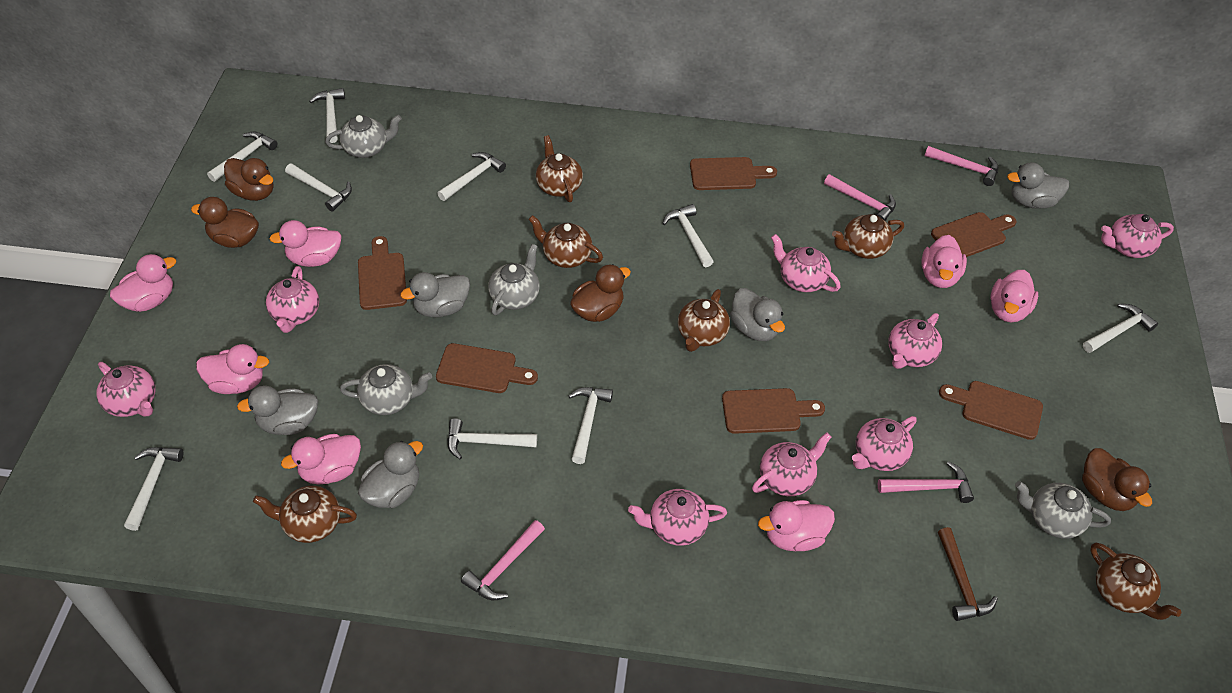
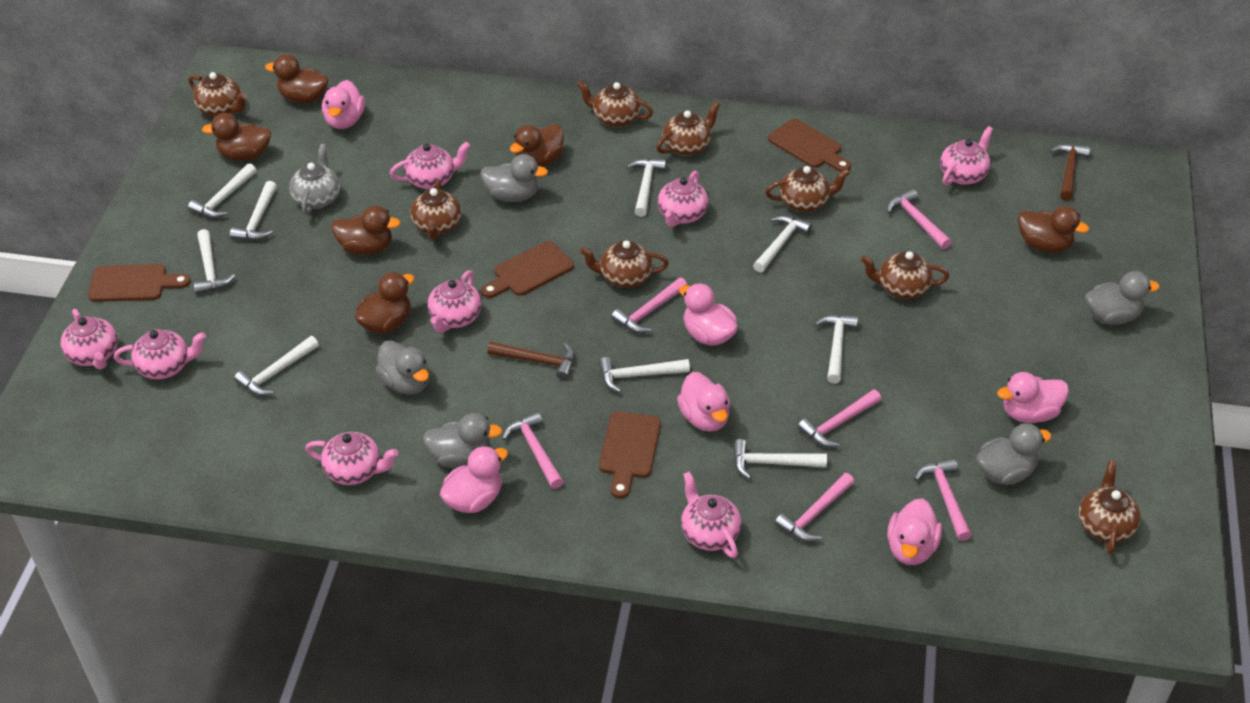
brown cutting board: 6 -> 4
brown duck: 4 -> 6
brown hammer: 1 -> 2
brown teapot: 6 -> 8
grey teapot: 4 -> 1
pink duck: 7 -> 6
pink hammer: 4 -> 6

